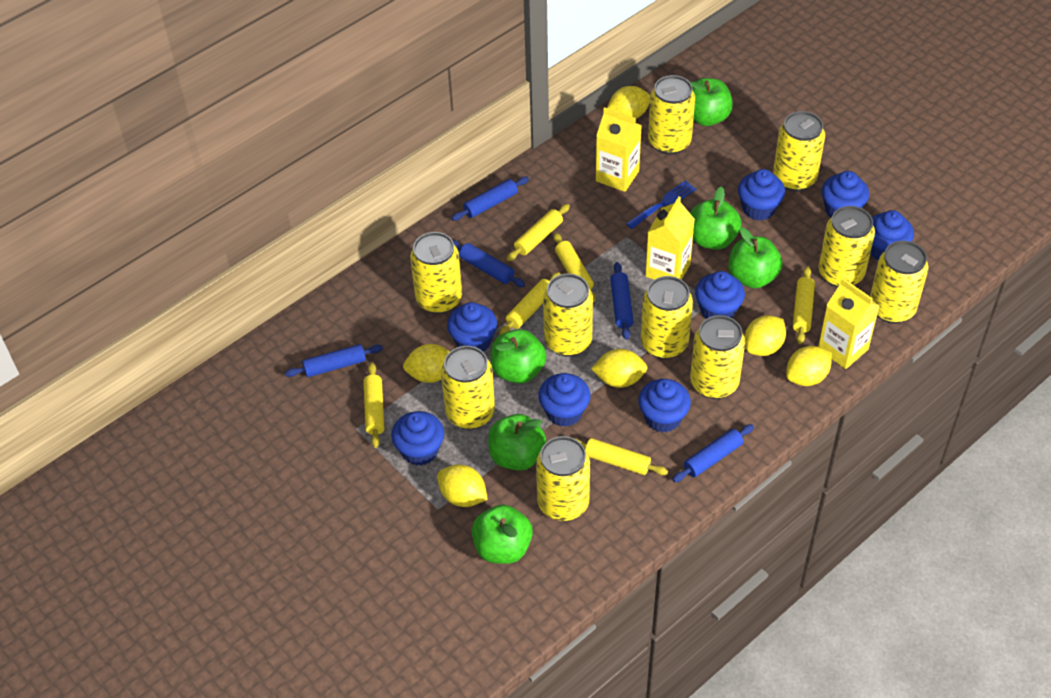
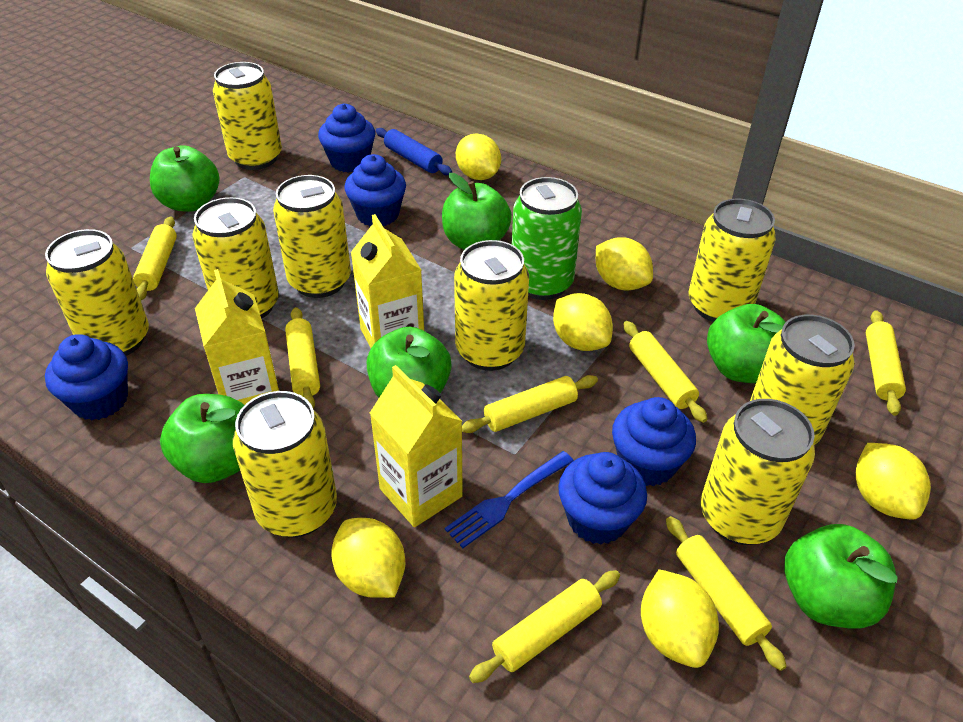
blue cupcake: 8 -> 5
blue rolling pin: 5 -> 1
green can: 0 -> 1
yellow can: 10 -> 9
yellow rolling pin: 6 -> 7

